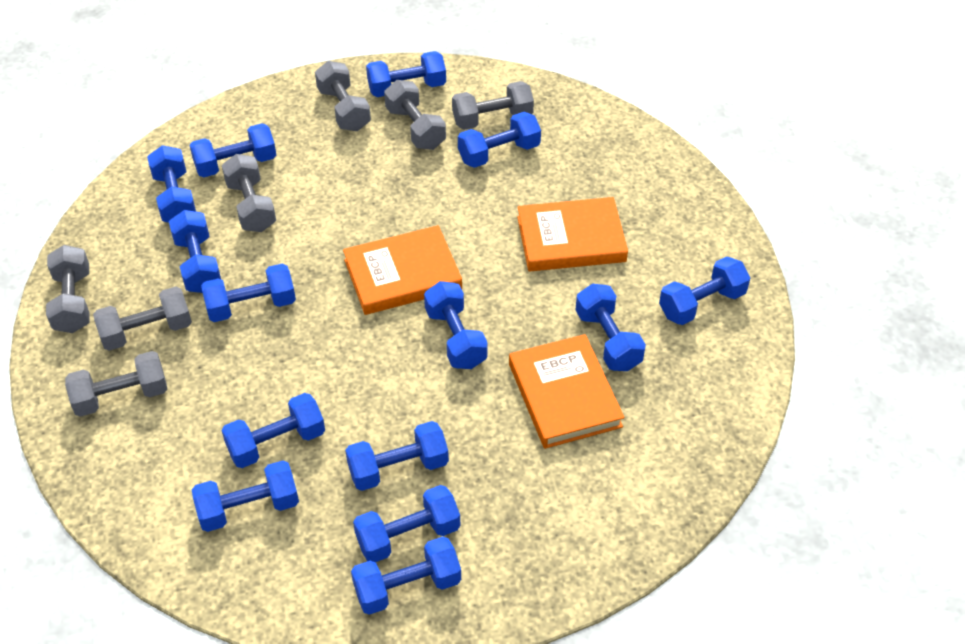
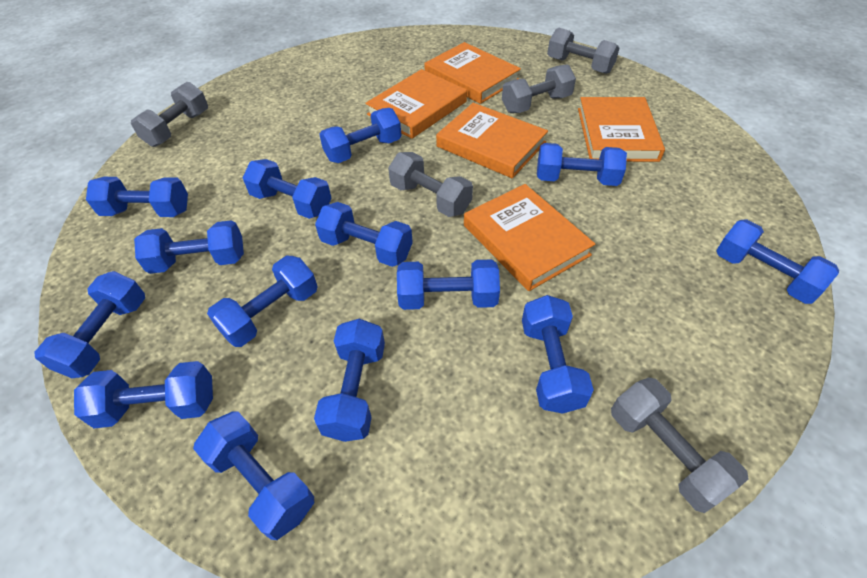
grey dumbbell: 7 -> 5
orange book: 3 -> 5

